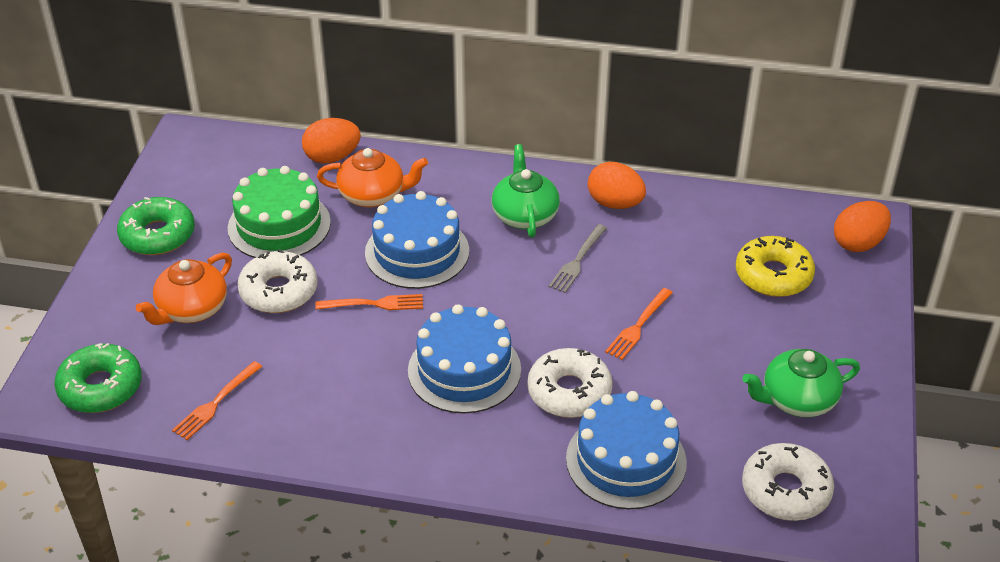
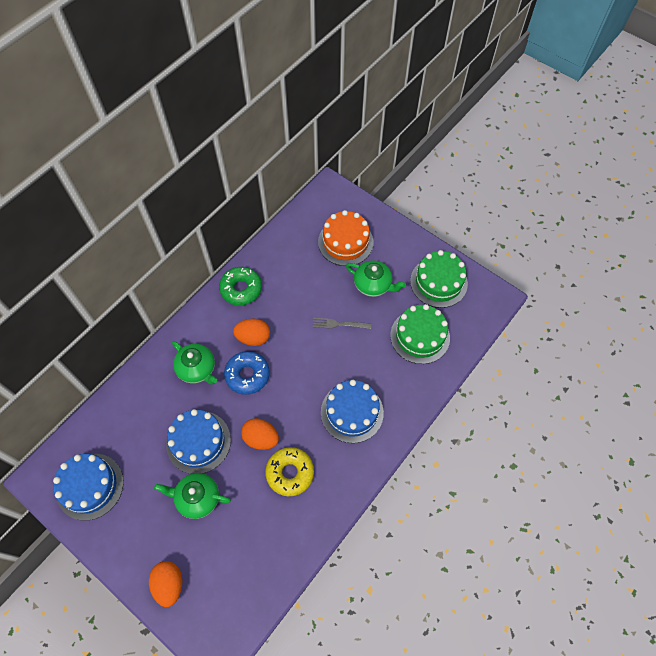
blue donut: 0 -> 1
green cake: 1 -> 2
green donut: 2 -> 1
green teapot: 2 -> 3
orange cake: 0 -> 1
orange fork: 3 -> 0
orange teapot: 2 -> 0
white donut: 3 -> 0

